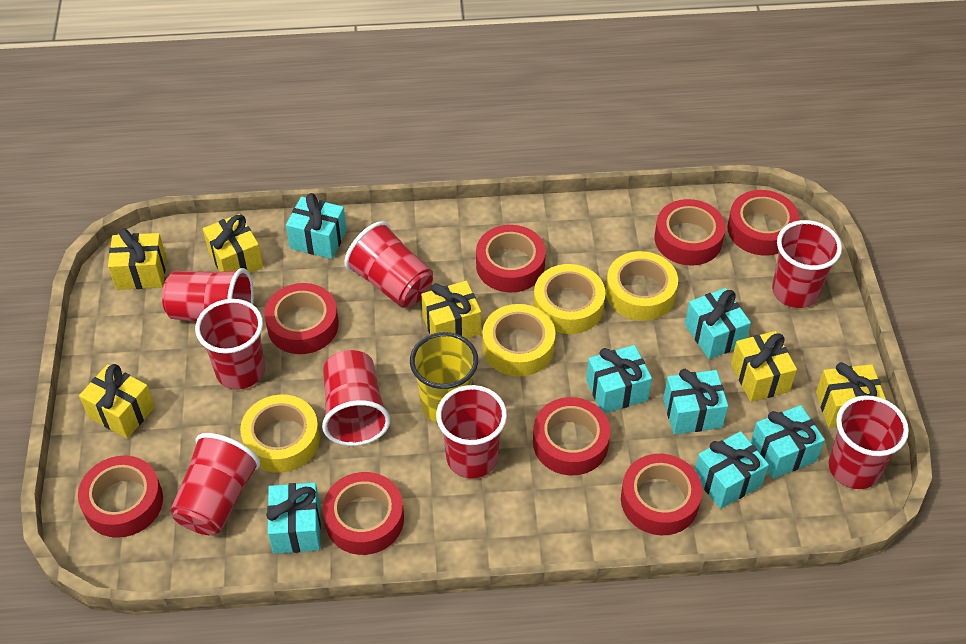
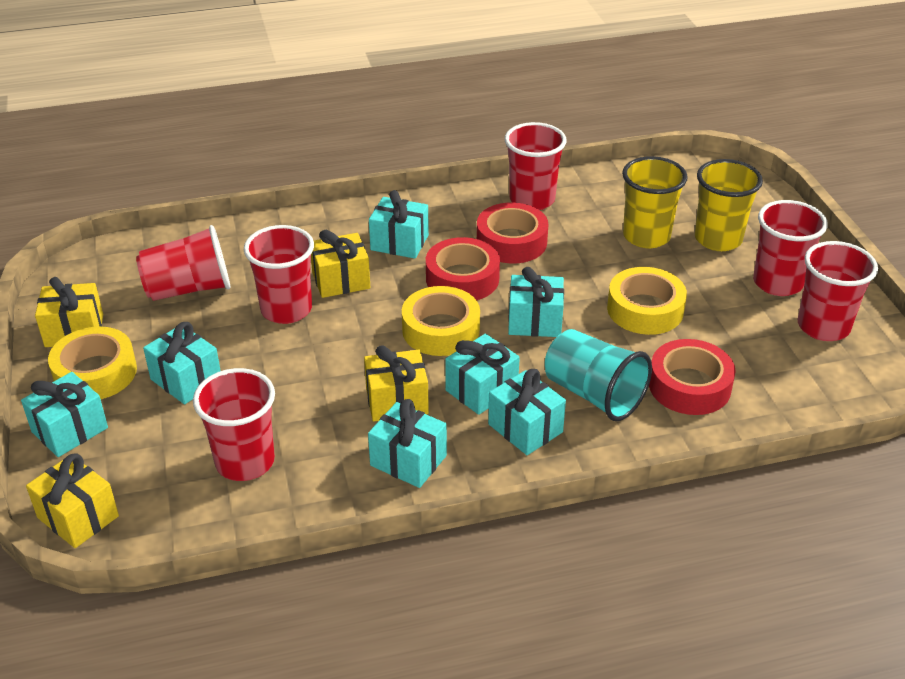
red cup: 8 -> 6
red tape: 8 -> 3
turquoise cup: 0 -> 1
yellow cup: 1 -> 2
yellow gift: 6 -> 4
yellow tape: 4 -> 3

